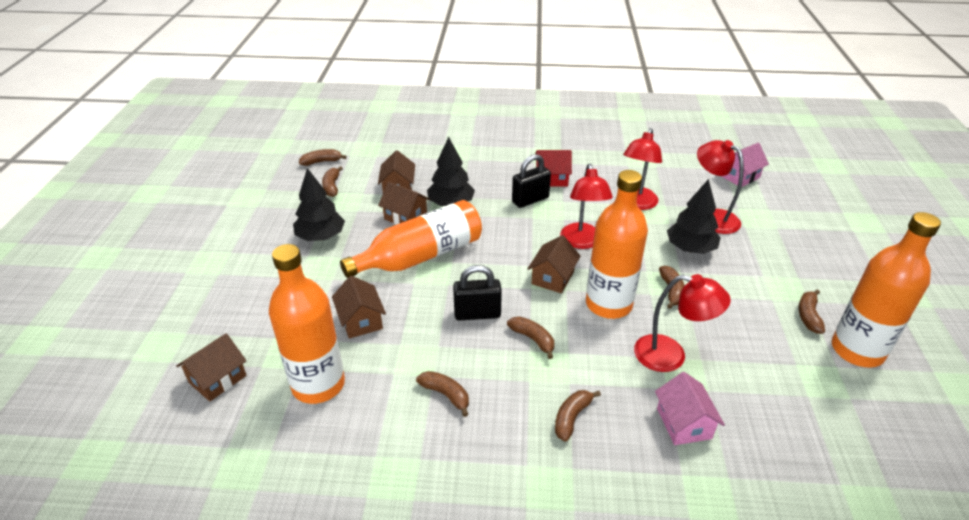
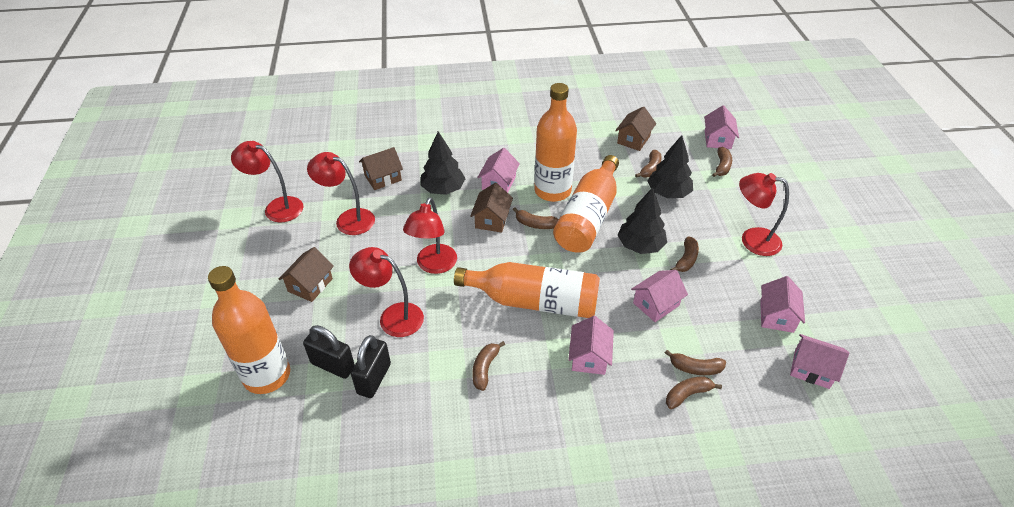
brown house: 5 -> 4
pink house: 2 -> 6
red house: 1 -> 0
red lamp: 4 -> 5

